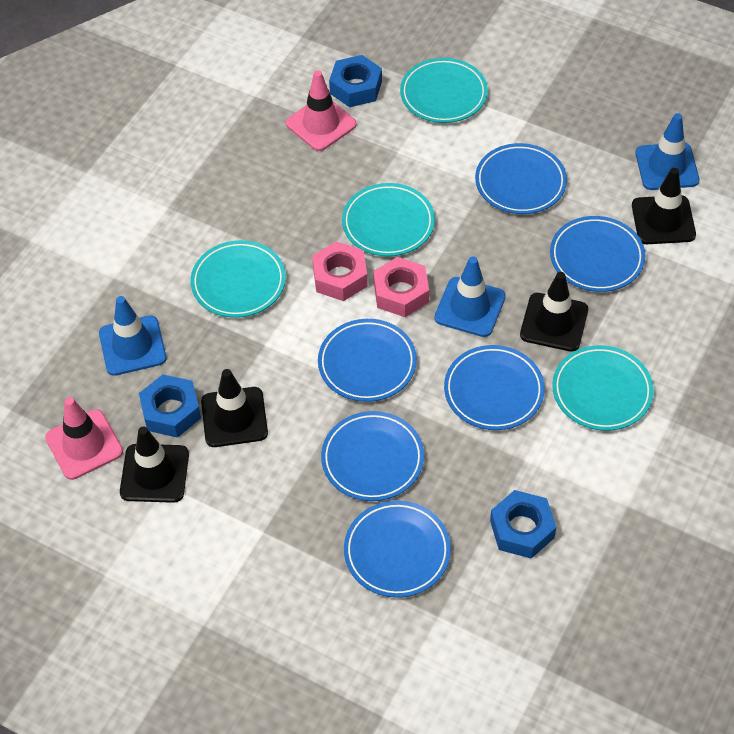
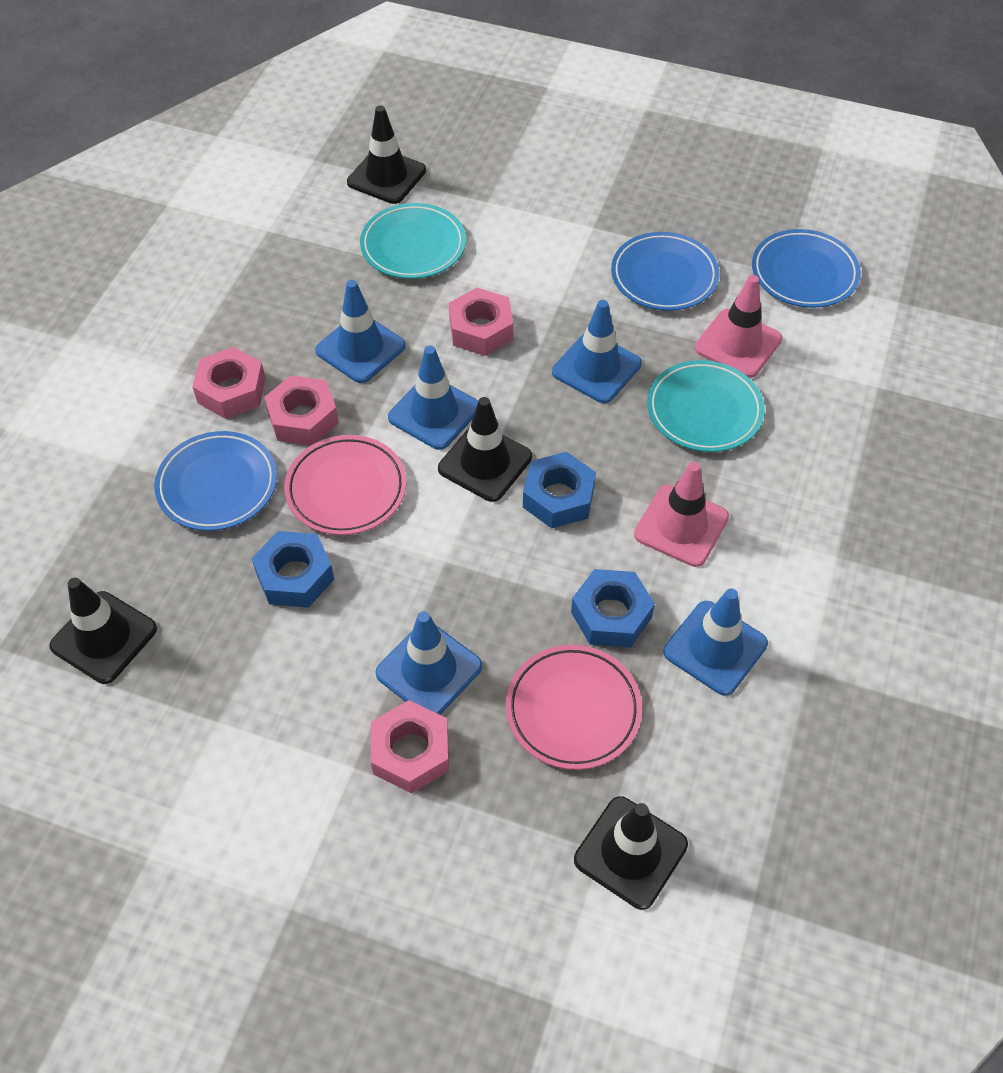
blue plate: 6 -> 3
blue traffic cone: 3 -> 5
pink nut: 2 -> 4
pink plate: 0 -> 2
turquoise plate: 4 -> 2

